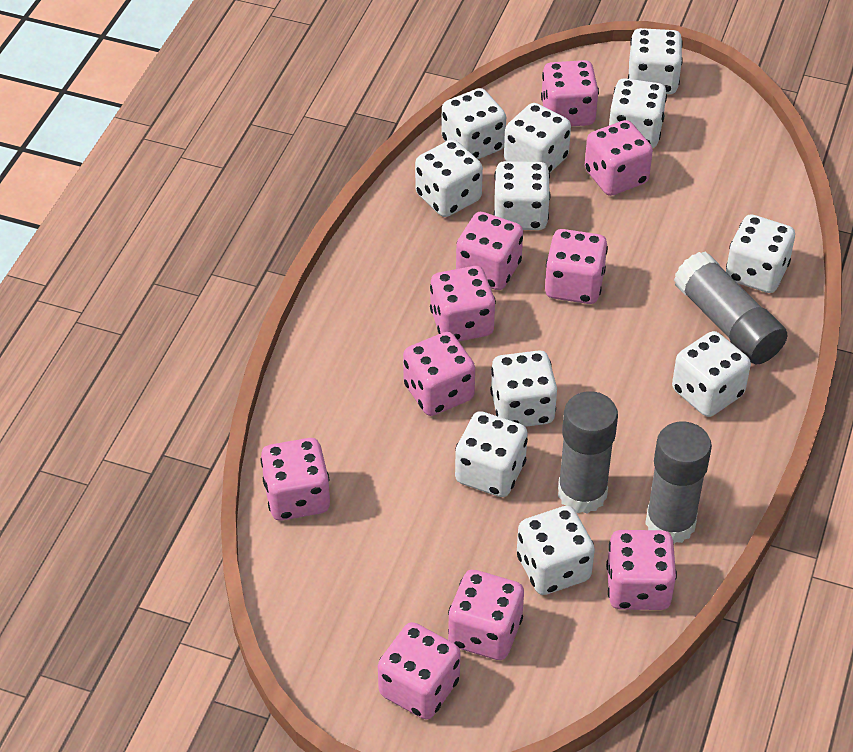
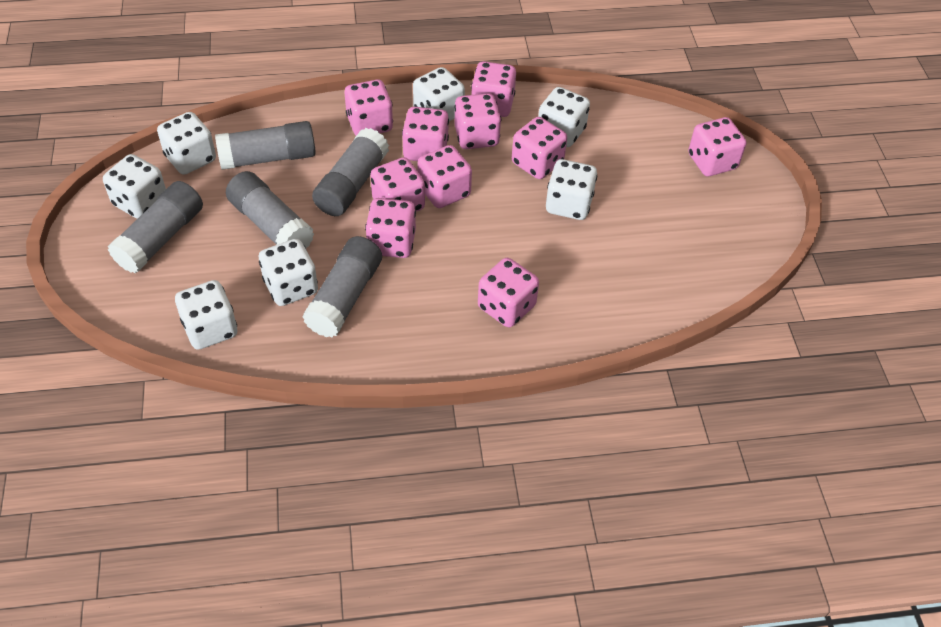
grey glue stick: 3 -> 5
white dice: 11 -> 7

